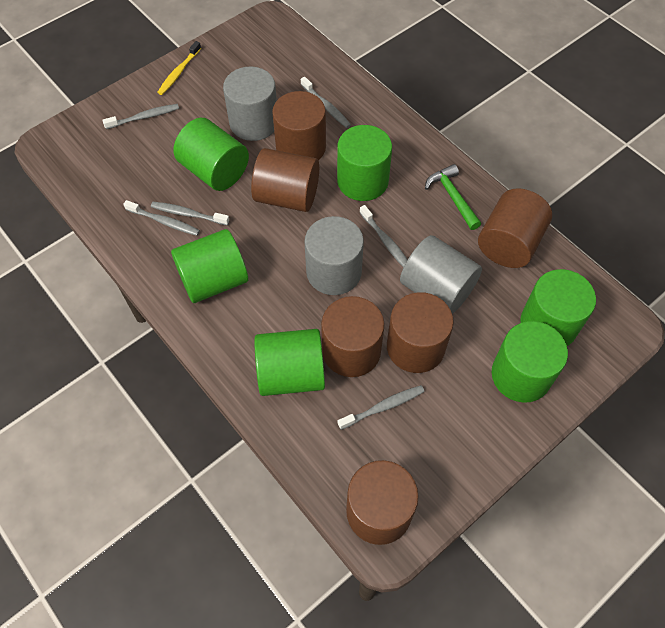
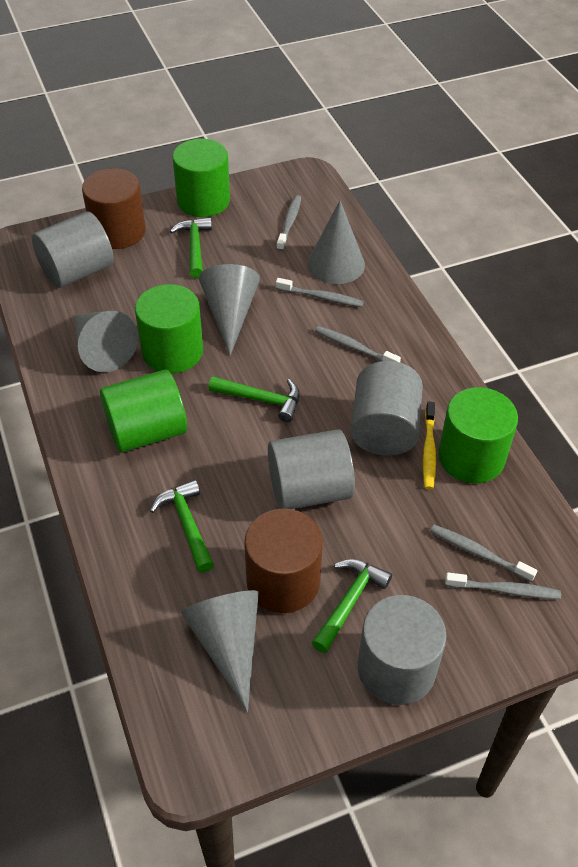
brown cylinder: 6 -> 2
green cylinder: 6 -> 4
green hammer: 1 -> 4
grey cone: 0 -> 4
grey cylinder: 3 -> 4
grey toothbrush: 6 -> 5

